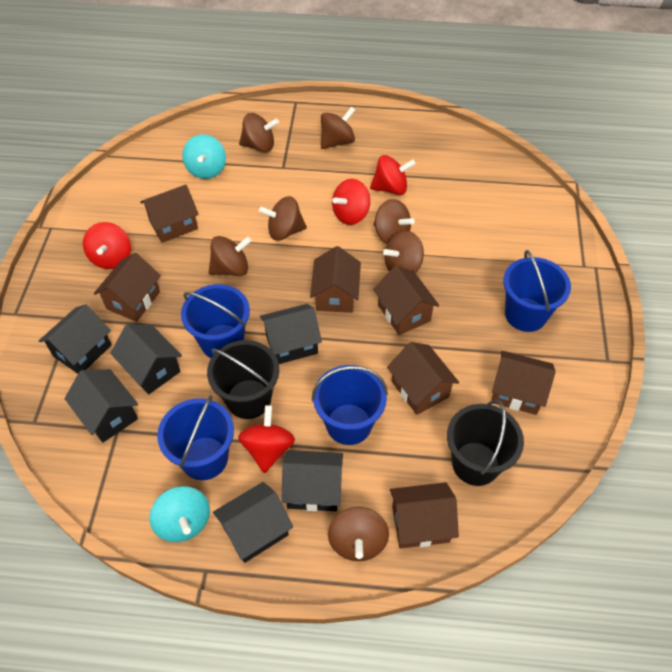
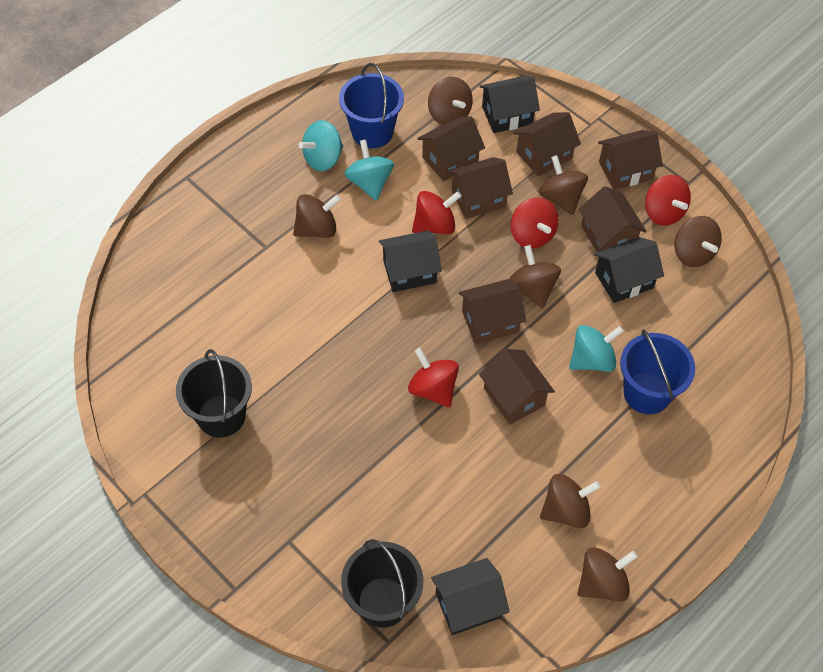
black house: 6 -> 4
blue bucket: 4 -> 2
turquoise spinning top: 2 -> 3

